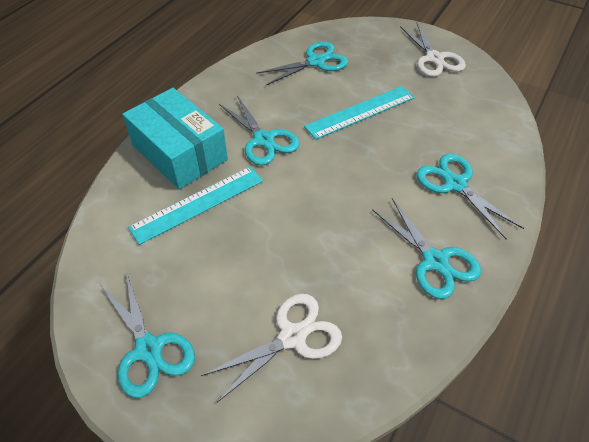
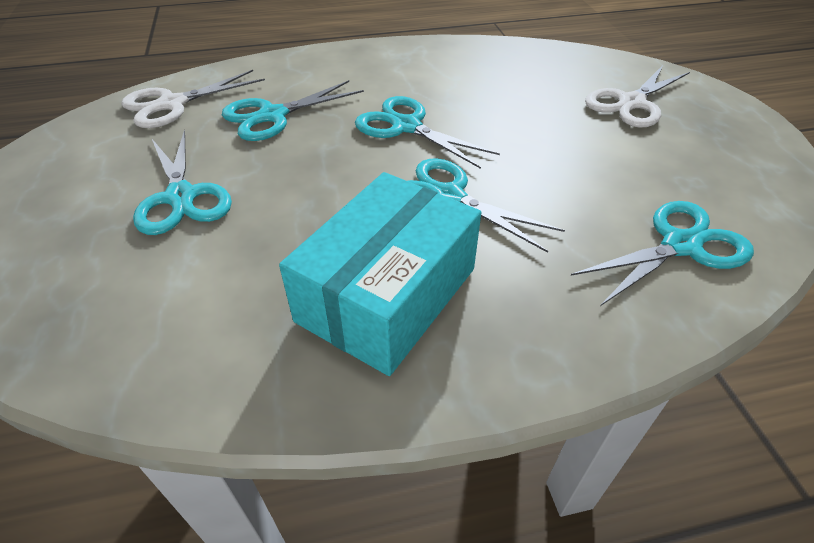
turquoise ruler: 2 -> 0

